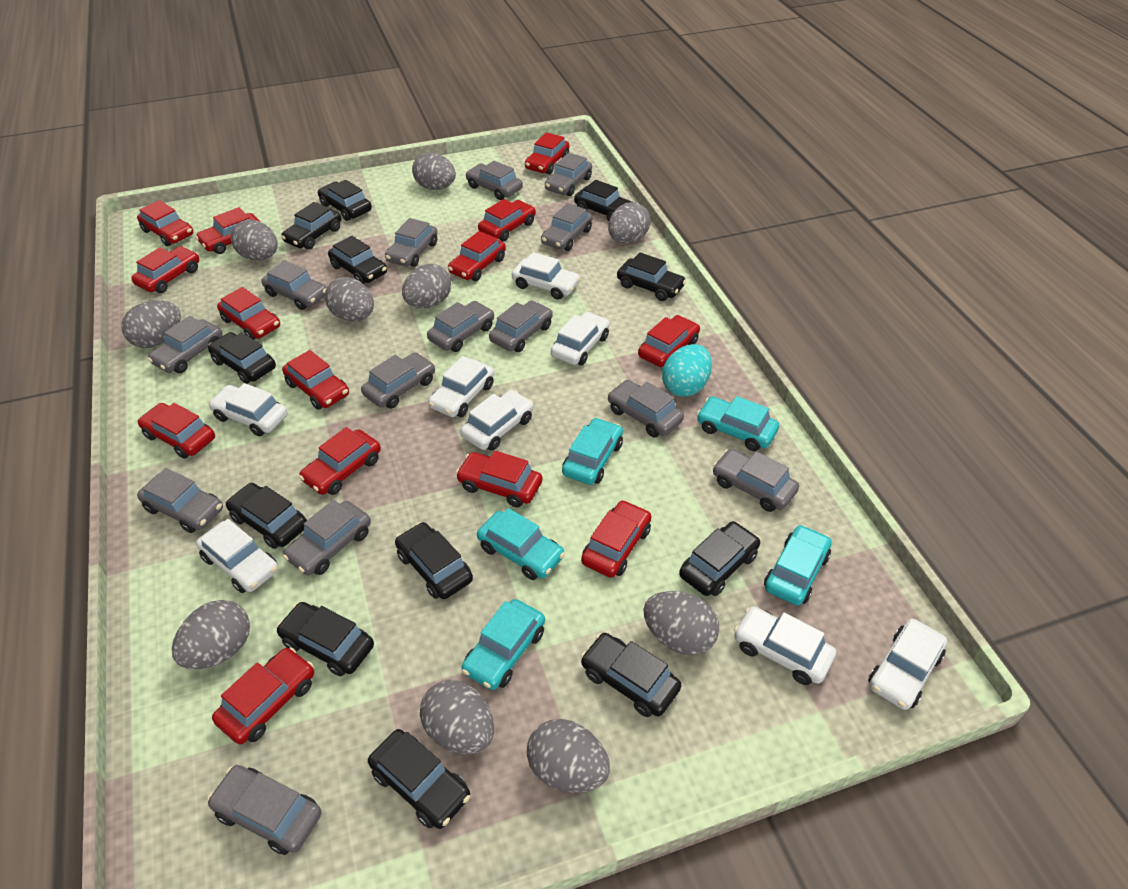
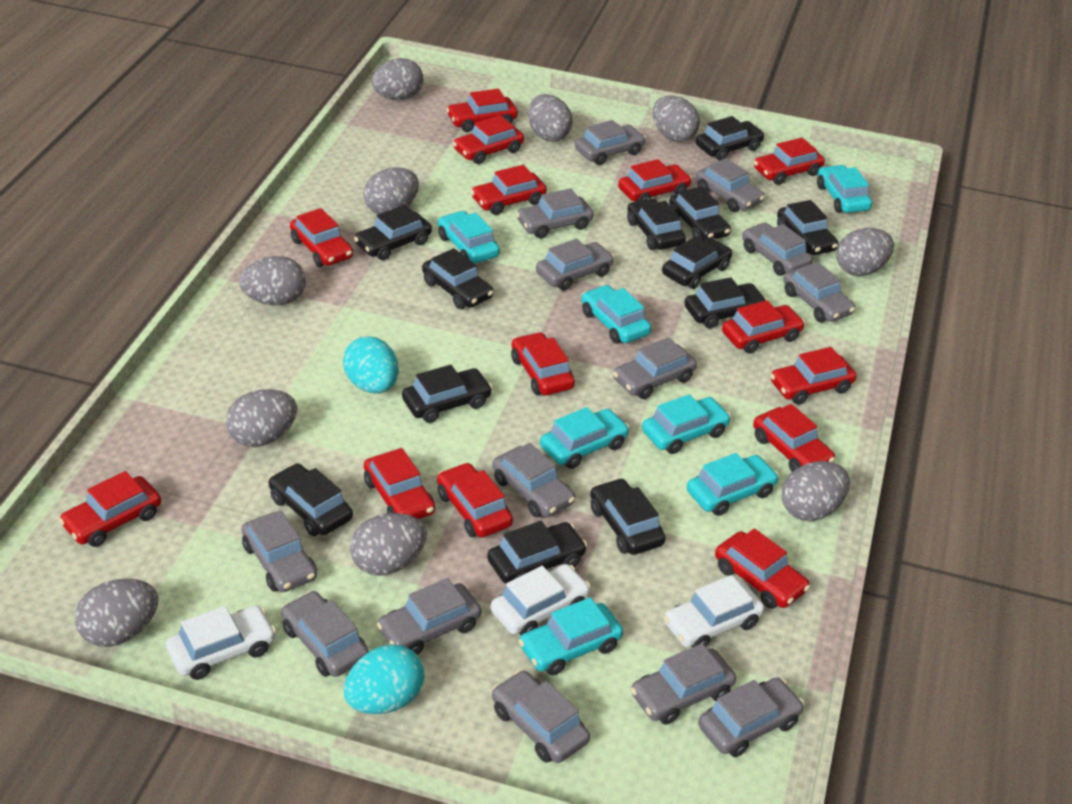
turquoise car: 5 -> 7
turquoise egg: 1 -> 2
white car: 8 -> 3

